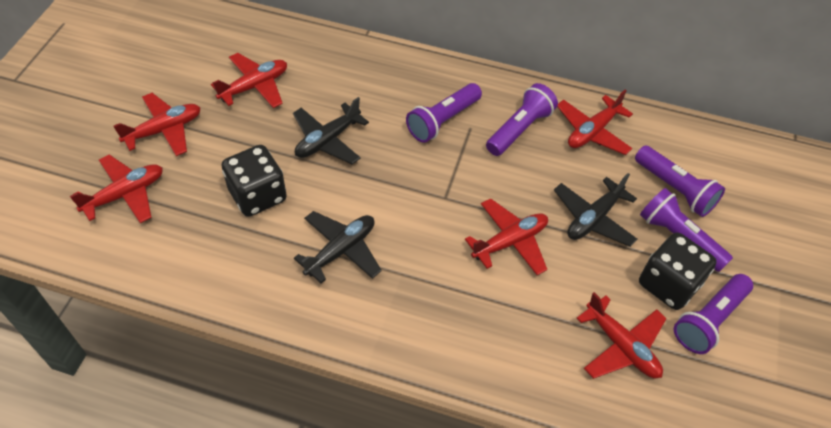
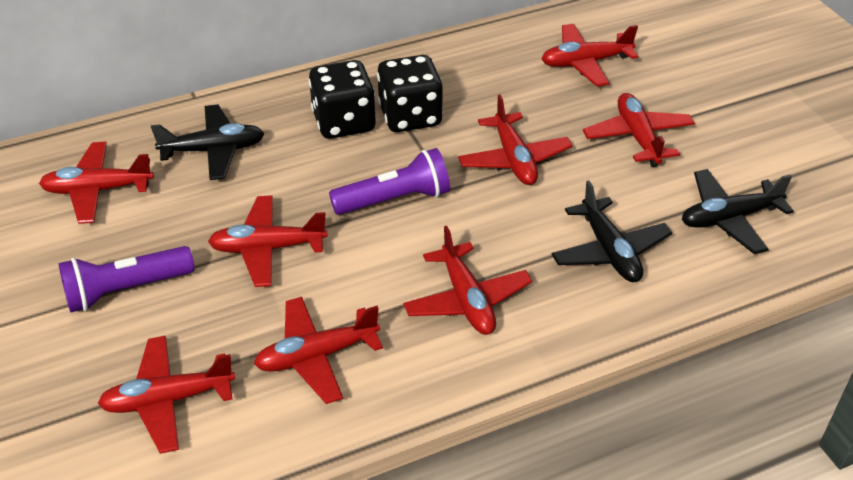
purple flashlight: 5 -> 2
red plane: 6 -> 8

